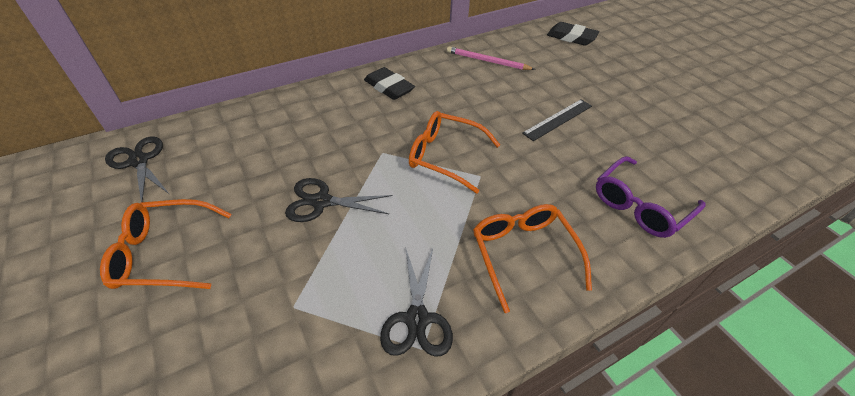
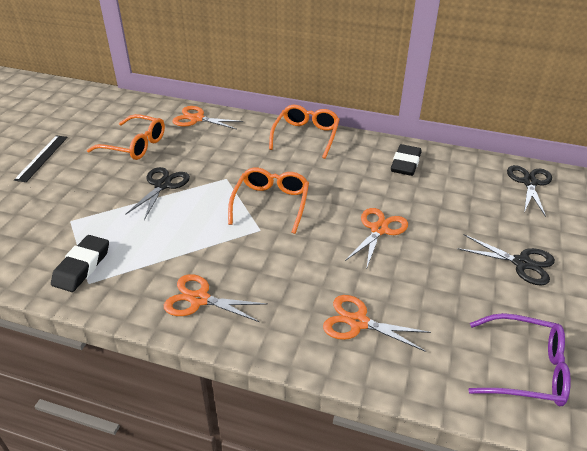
orange scissors: 0 -> 4
pink pencil: 1 -> 0

